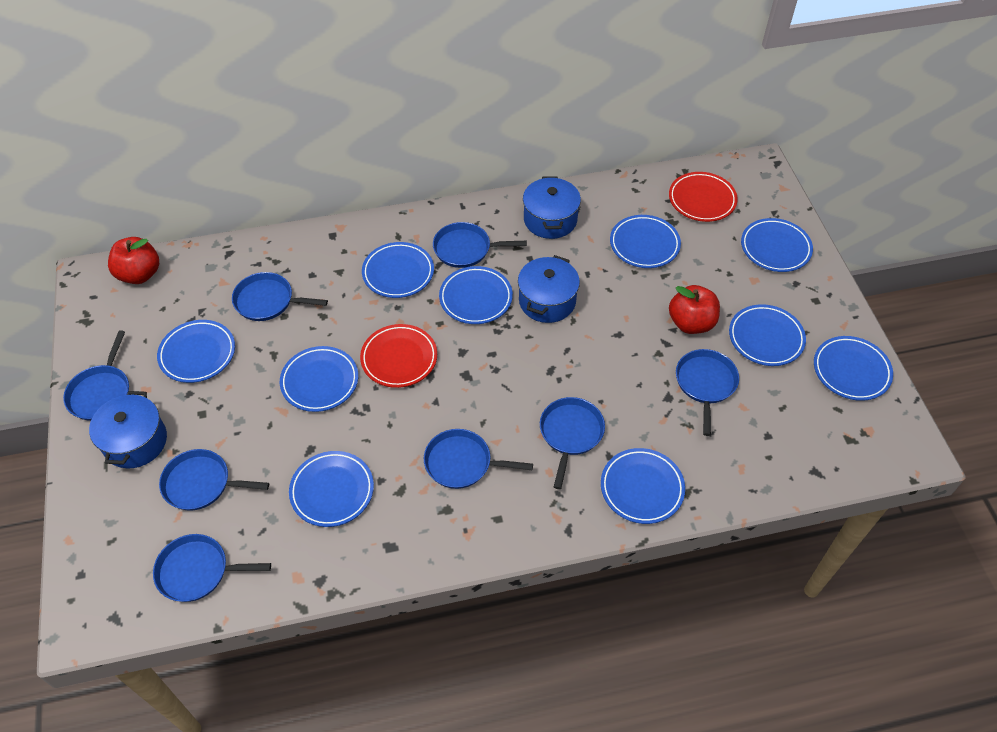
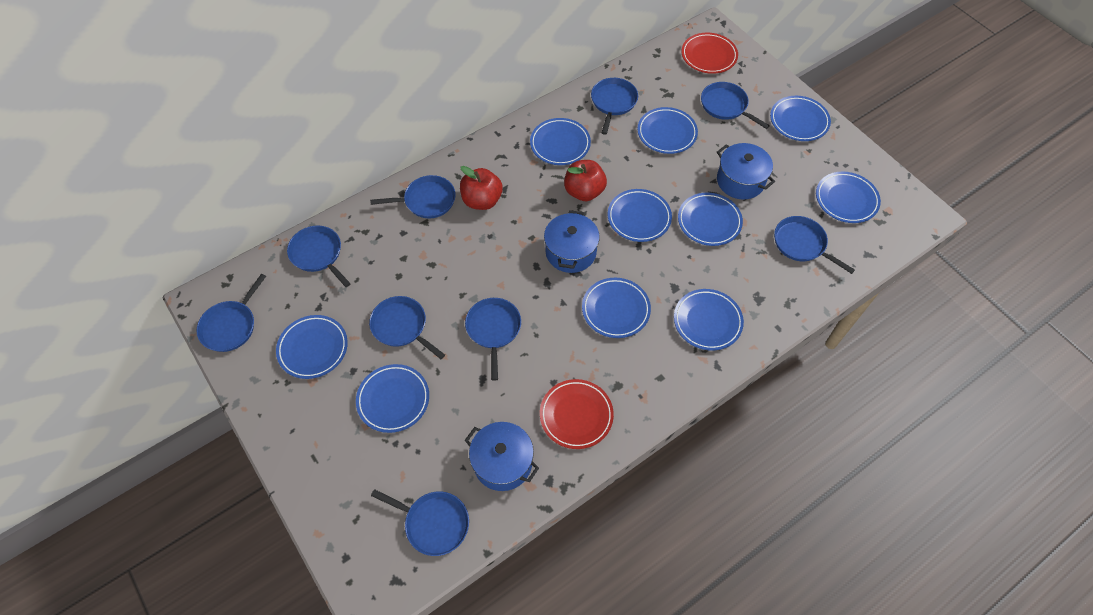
blue pan: 8 -> 9

